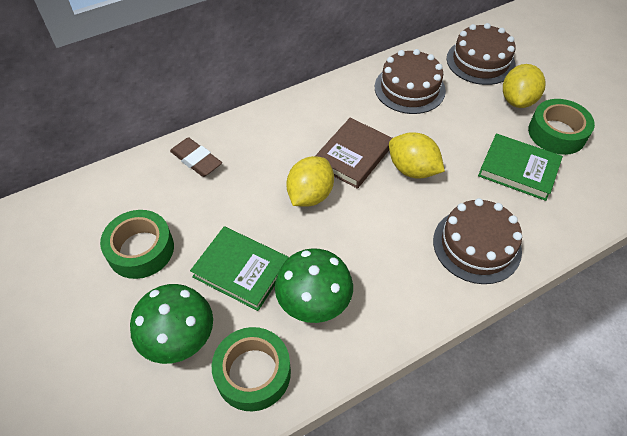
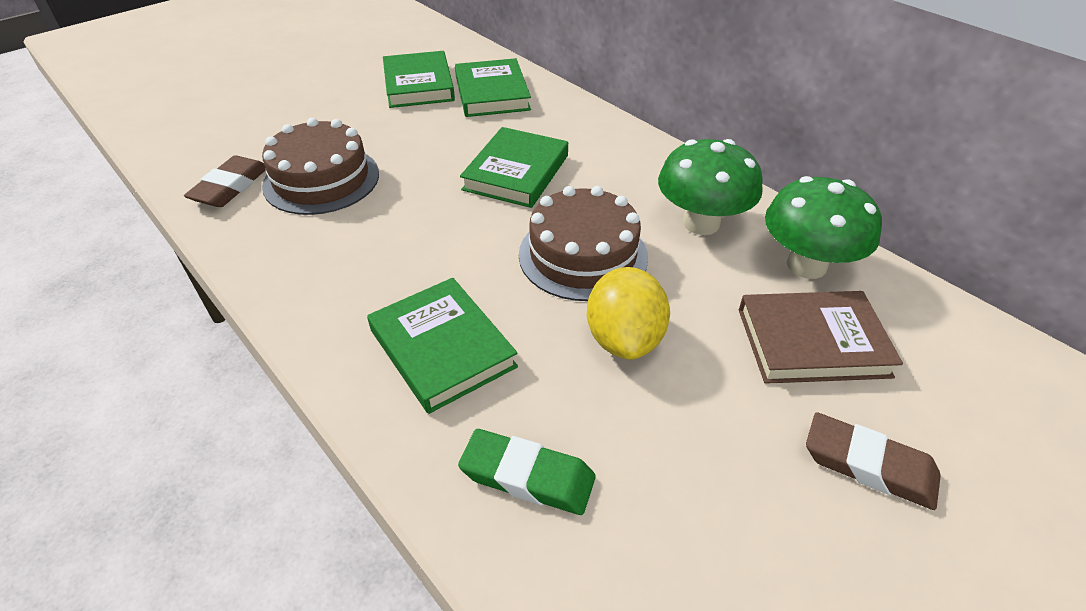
brown cake: 3 -> 2
brown eraser: 1 -> 2
green book: 2 -> 4
green eraser: 0 -> 1
green tape: 3 -> 0
yellow lemon: 3 -> 1

